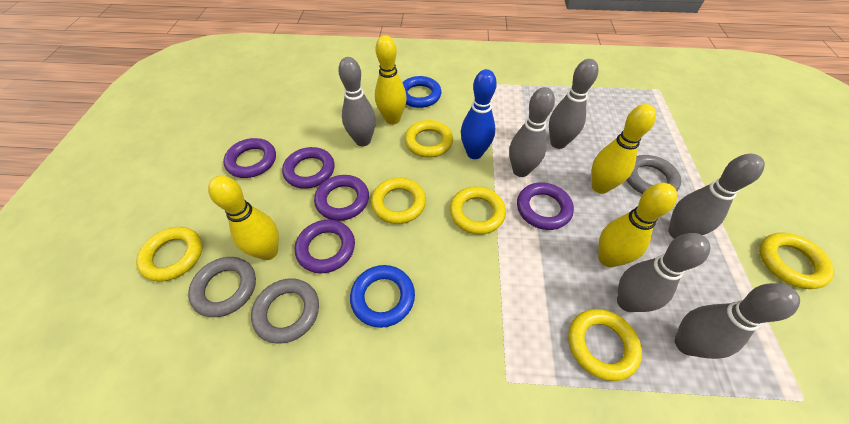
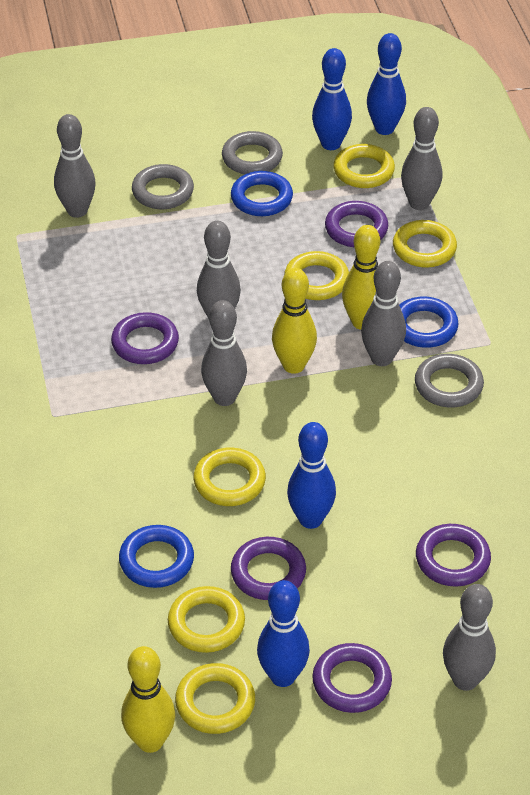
blue bowling pin: 1 -> 4
blue ring: 2 -> 3
yellow bowling pin: 4 -> 3

